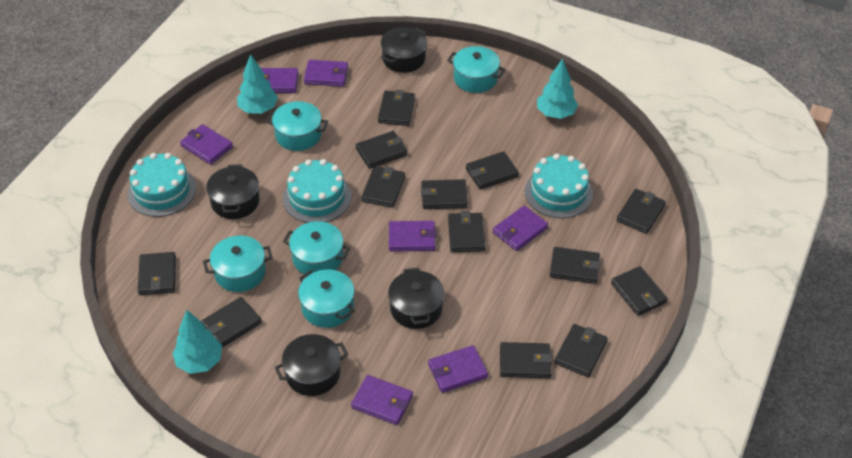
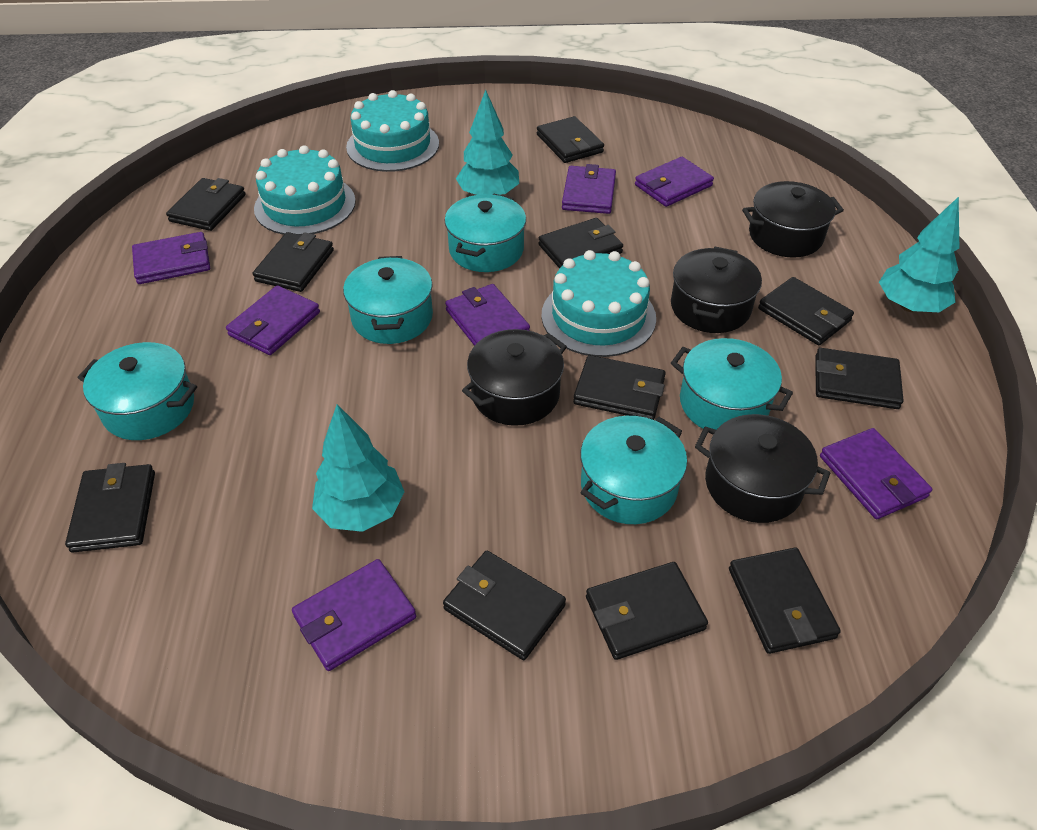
black wallet: 13 -> 11

